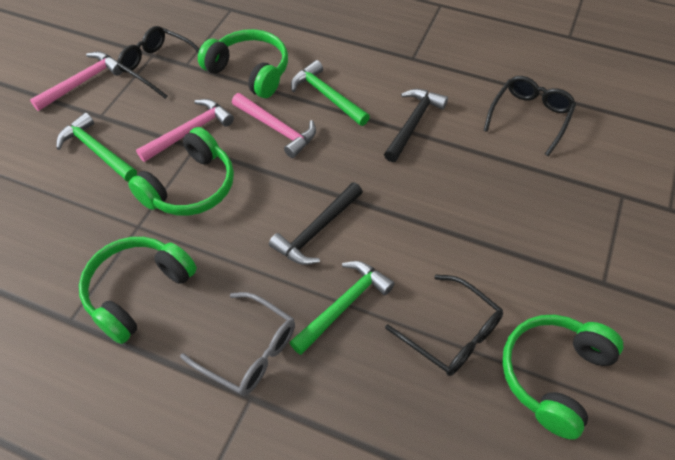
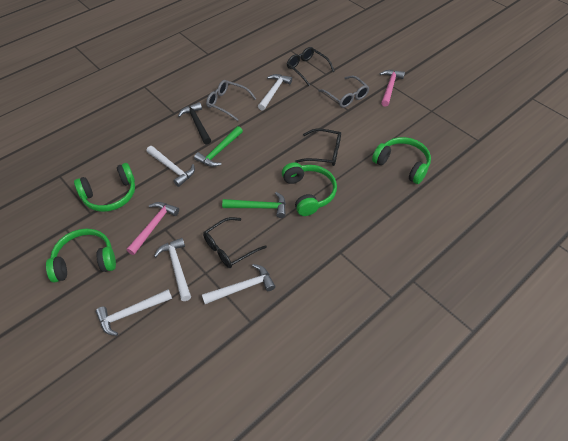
black hammer: 2 -> 1
green hammer: 3 -> 2
grey glasses: 1 -> 2
pink hammer: 3 -> 2
white hammer: 0 -> 5

